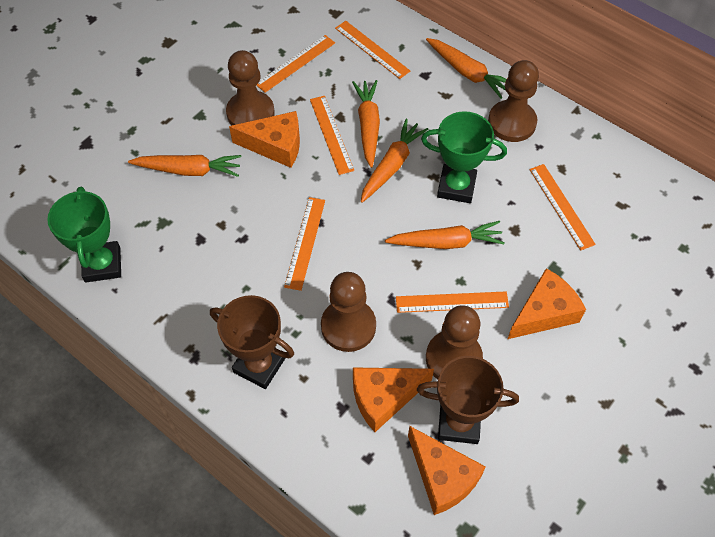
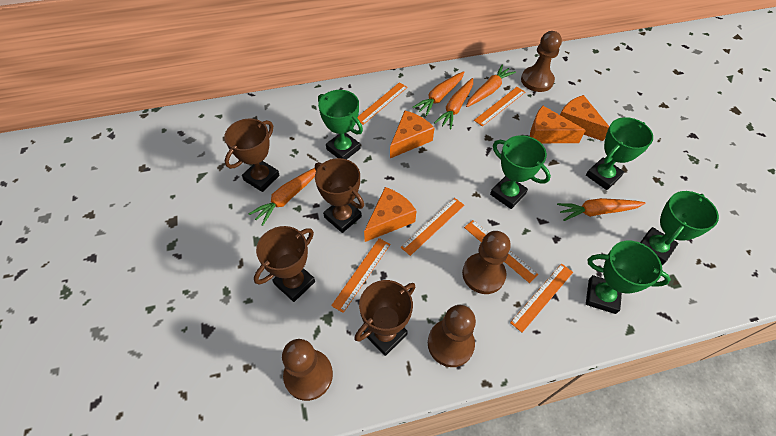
brown trophy: 2 -> 4
green trophy: 2 -> 5

